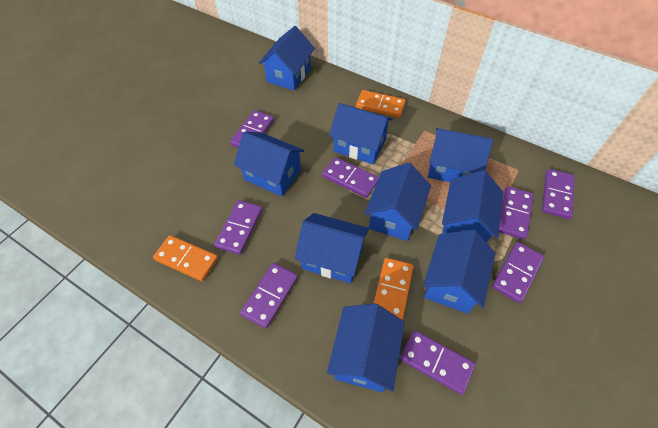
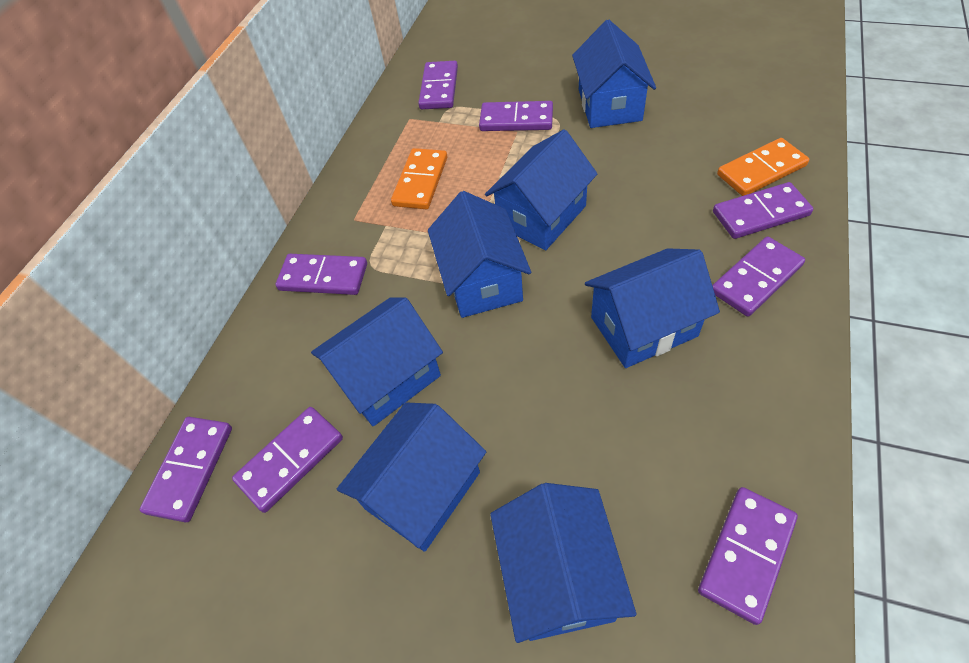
blue house: 9 -> 7
orange domino: 3 -> 2

